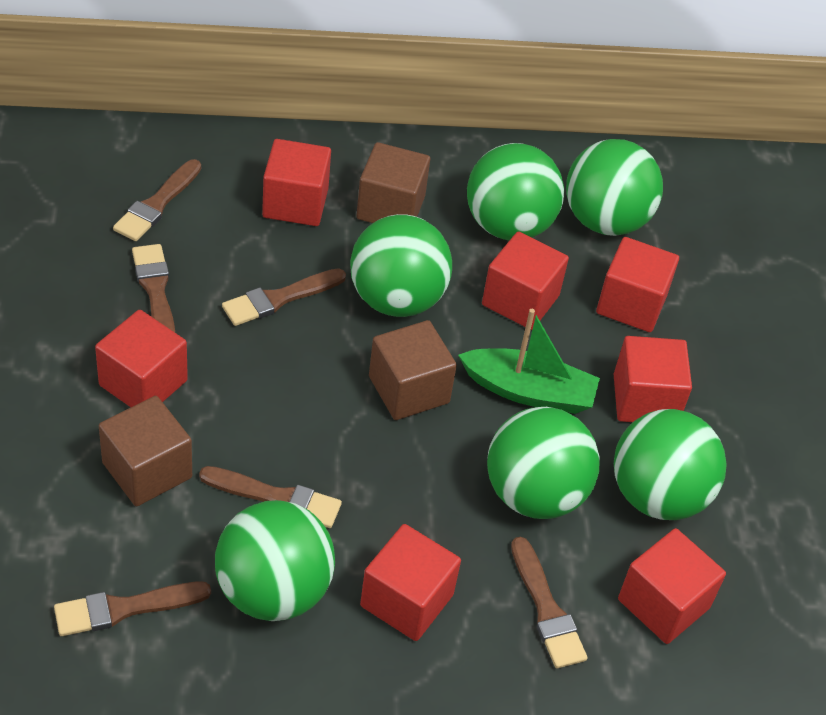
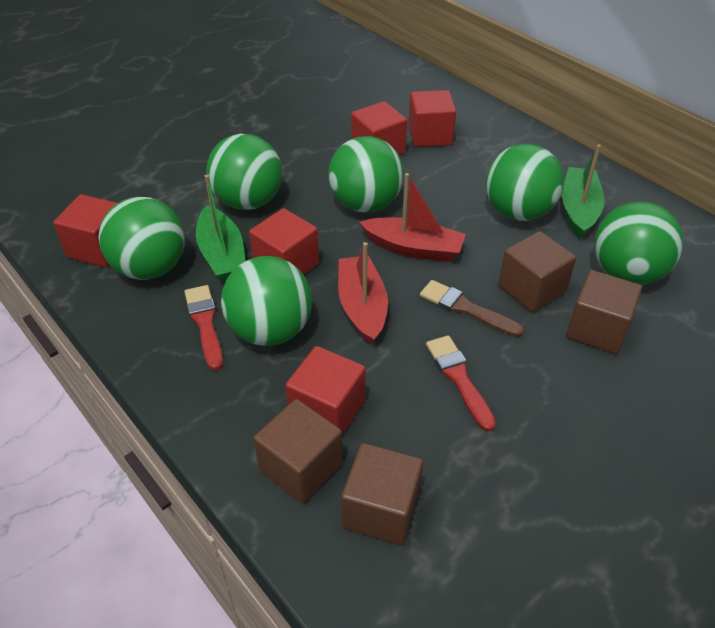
brown brush: 6 -> 1
brown cube: 3 -> 4
green boat: 1 -> 2
red boat: 0 -> 2
red brush: 0 -> 2
red cube: 7 -> 5

